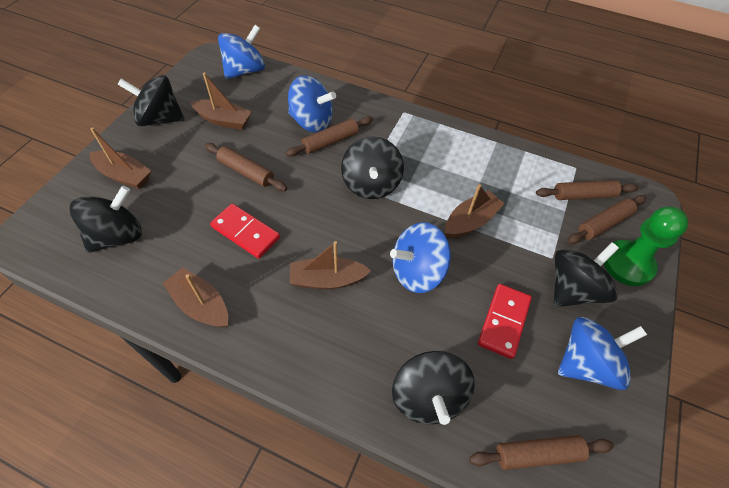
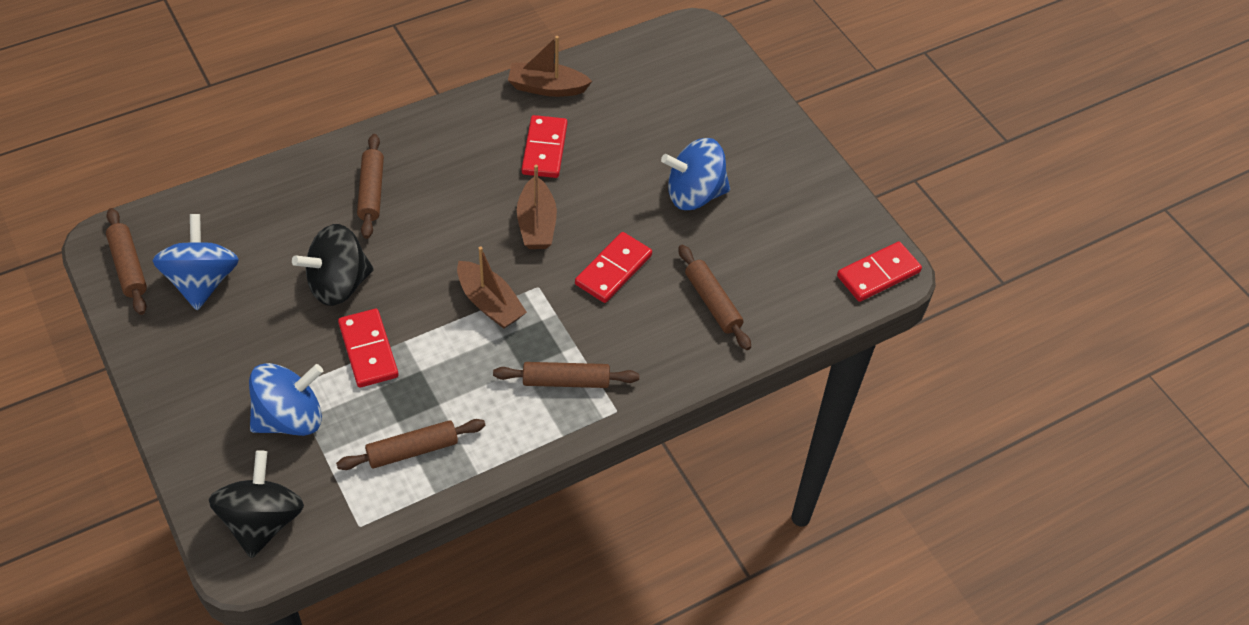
black spinning top: 5 -> 2
blue spinning top: 4 -> 3
brown boat: 5 -> 3
green pawn: 1 -> 0
red domino: 2 -> 4

